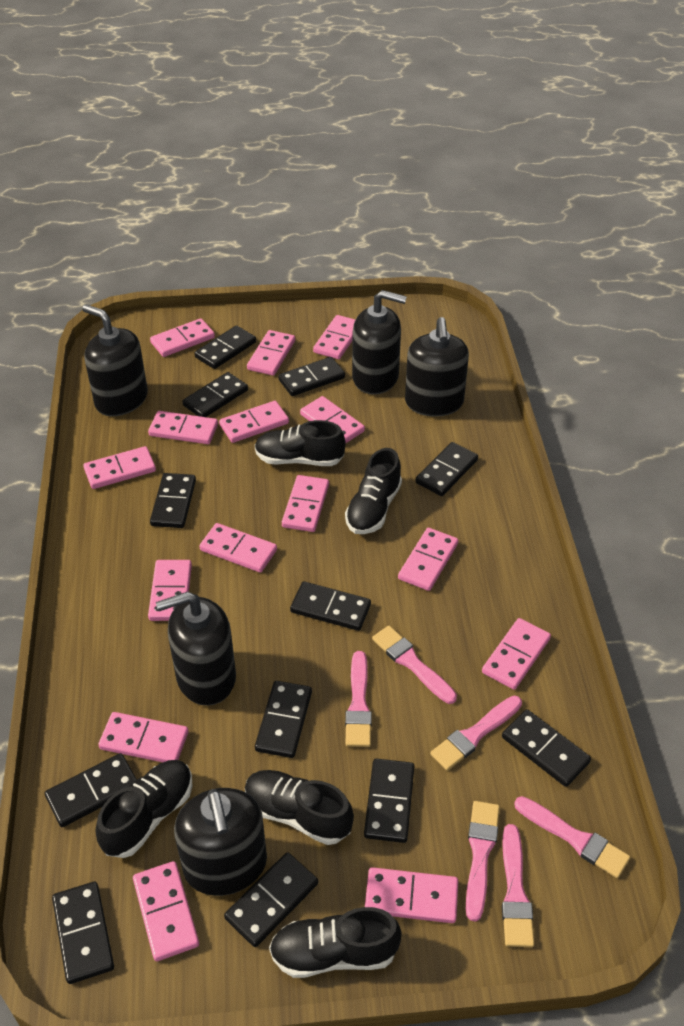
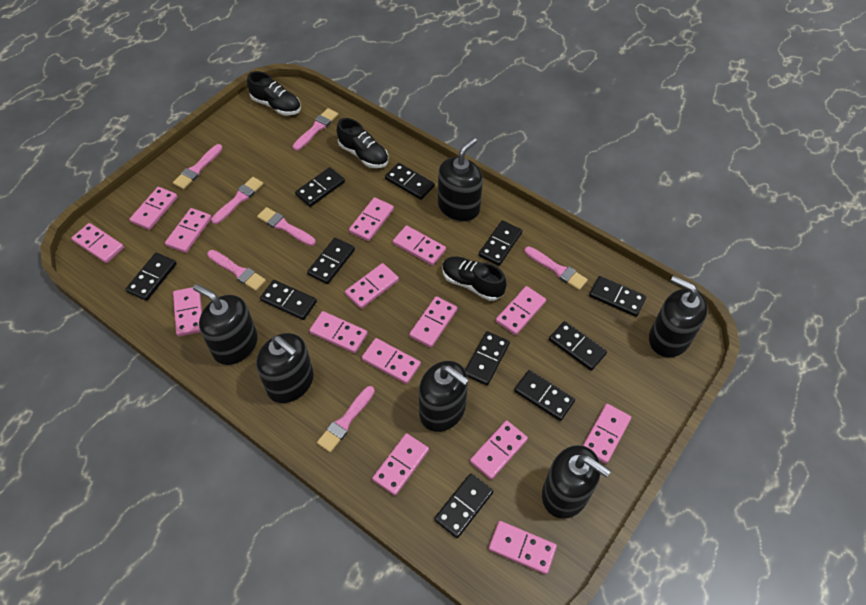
black domino: 12 -> 11
black shoe: 5 -> 3
black soap dispenser: 5 -> 6
pink brush: 6 -> 7

